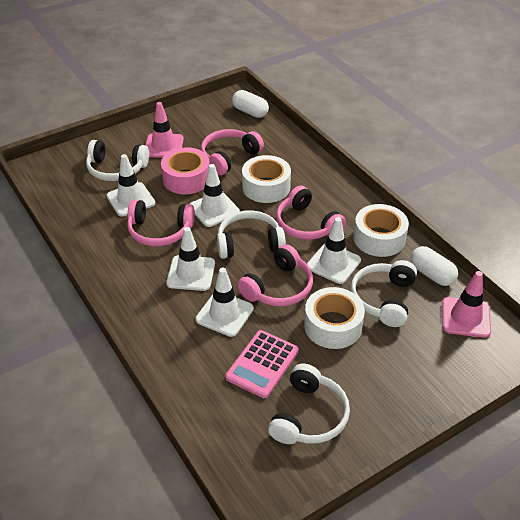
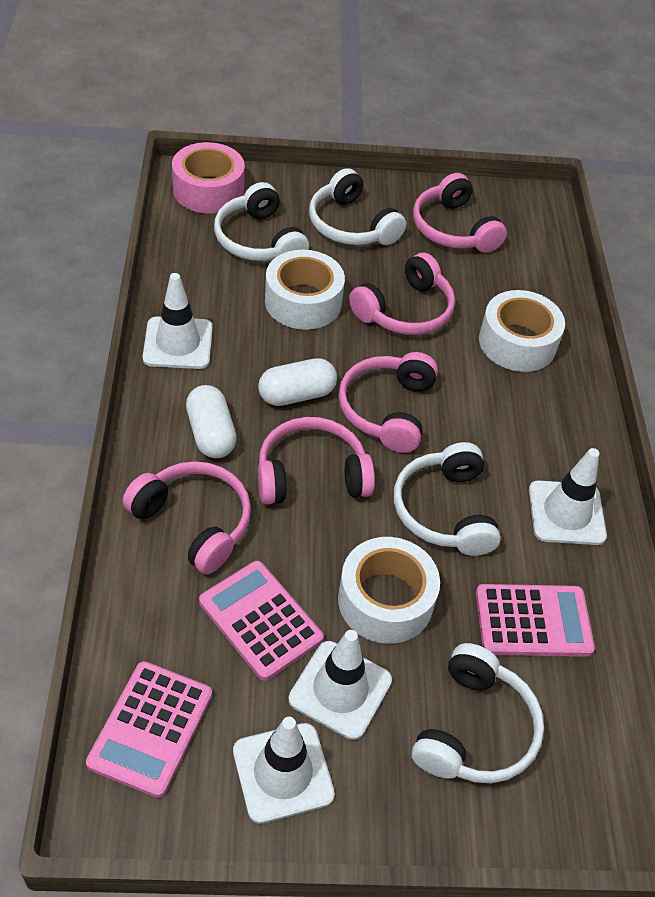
pink calculator: 1 -> 3
pink headphones: 4 -> 5
pink traffic cone: 2 -> 0
white traffic cone: 5 -> 4

